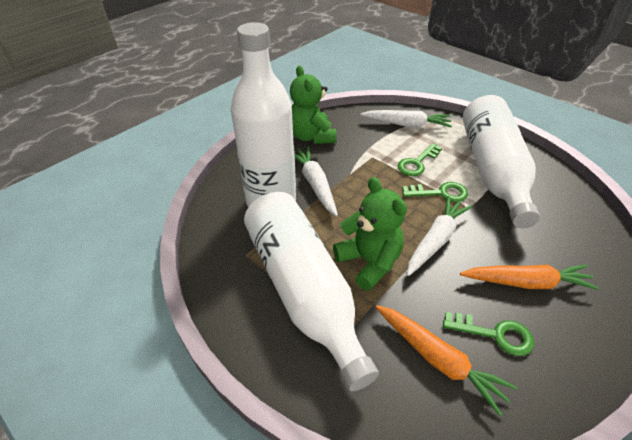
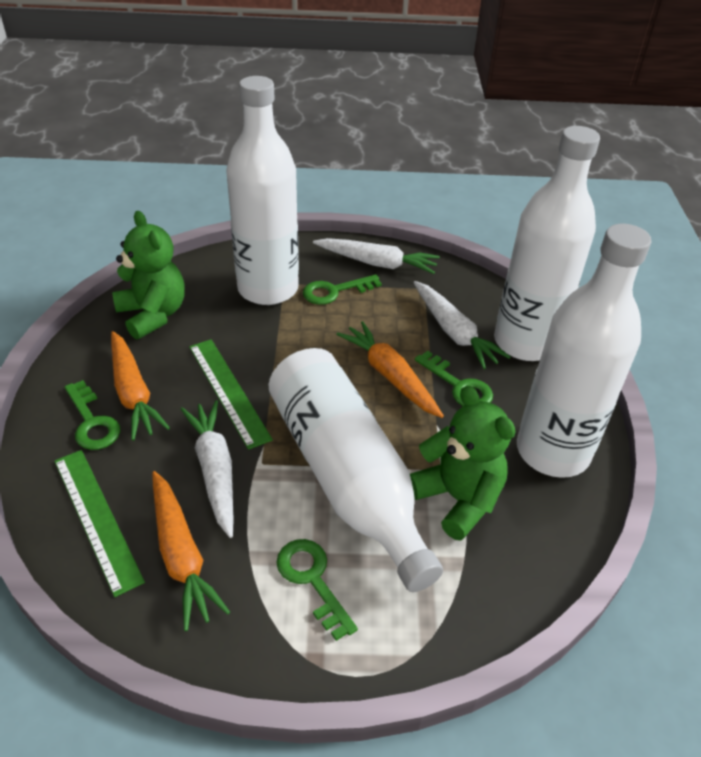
green key: 3 -> 4
green ruler: 0 -> 2
orange carrot: 2 -> 3
white bottle: 3 -> 4

